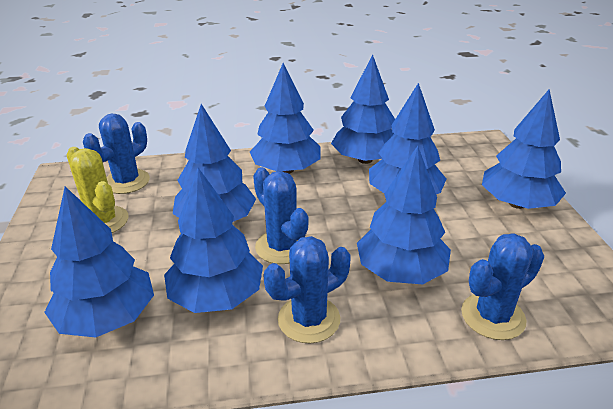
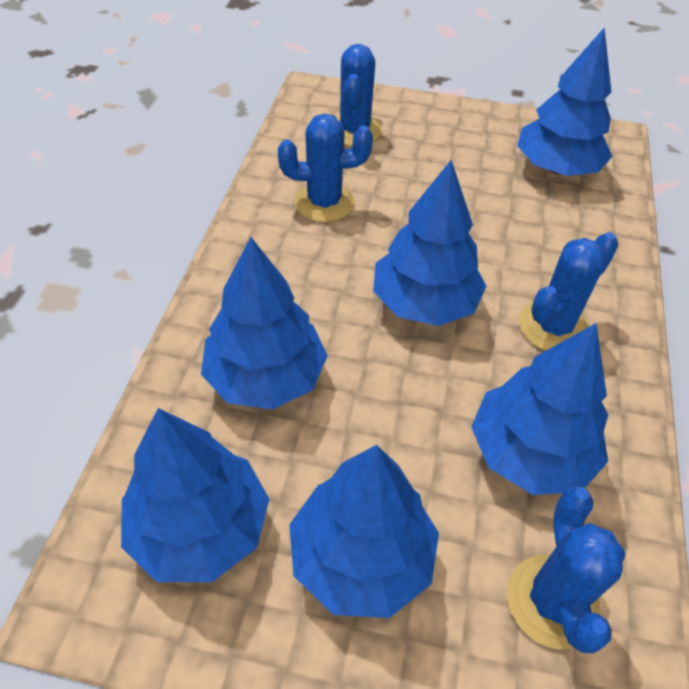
blue tree: 8 -> 6
yellow cactus: 1 -> 0

